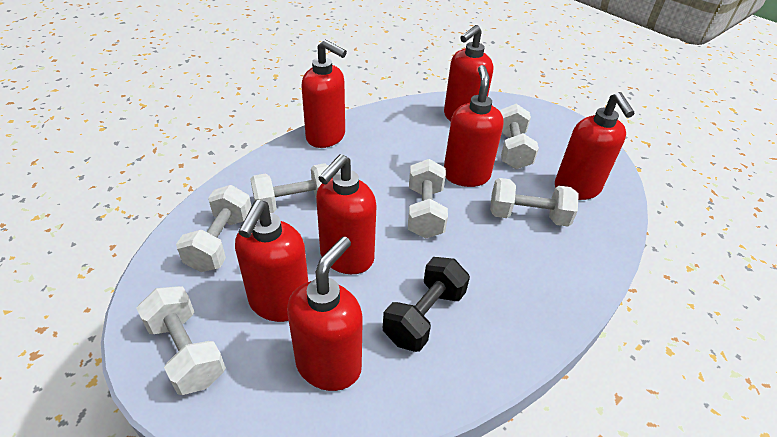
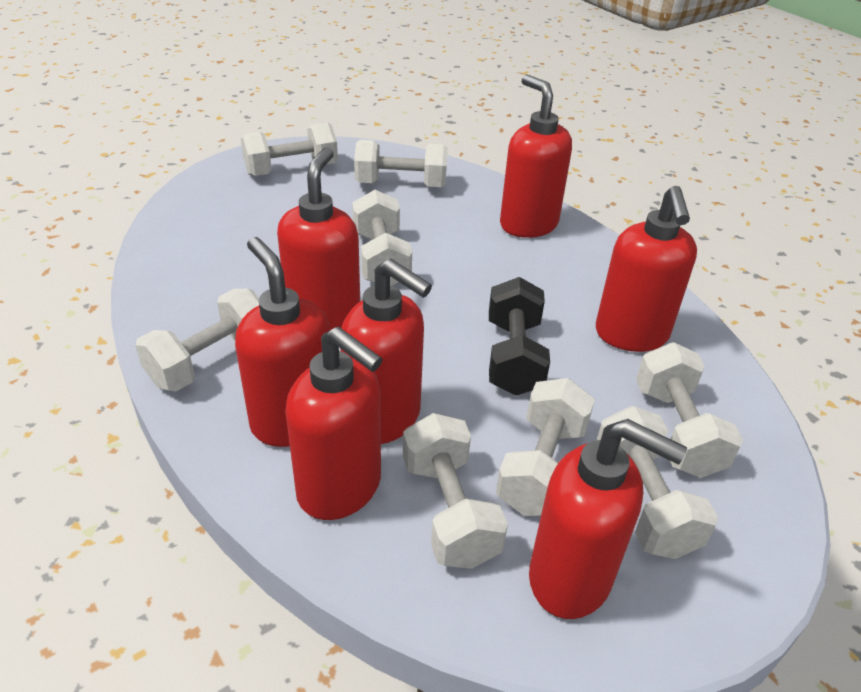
white dumbbell: 6 -> 8

